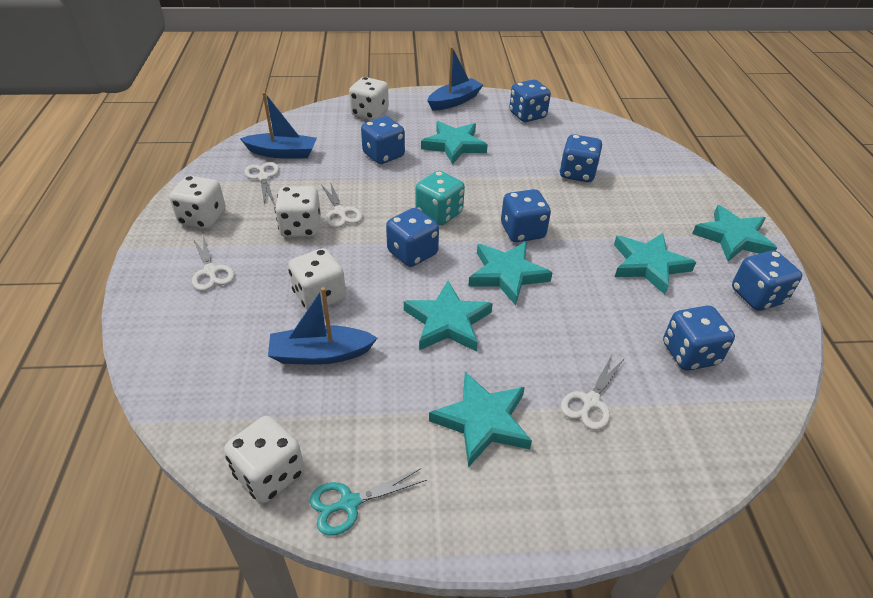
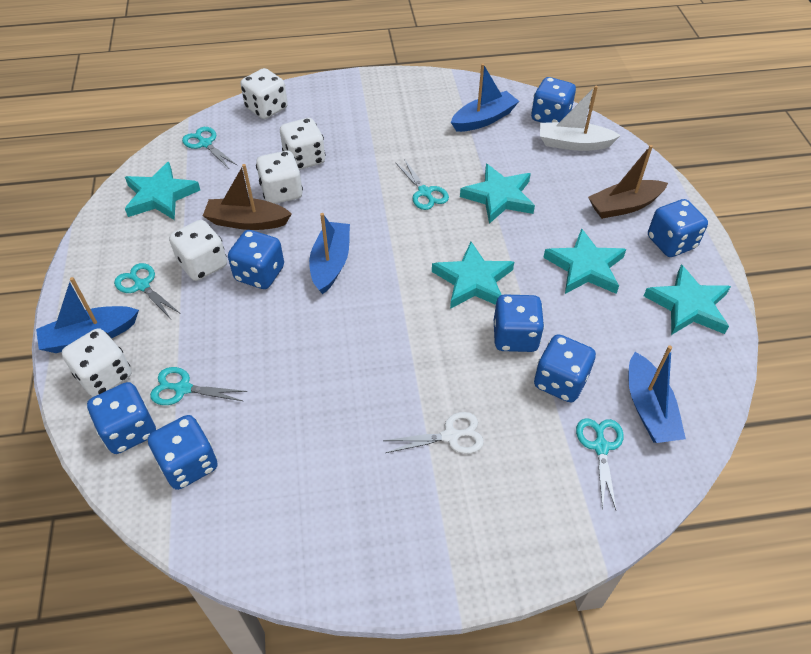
blue boat: 3 -> 4
brown boat: 0 -> 2
turquoise dice: 1 -> 0
turquoise scissors: 1 -> 5
turquoise star: 6 -> 5
white boat: 0 -> 1
white scissors: 4 -> 1

